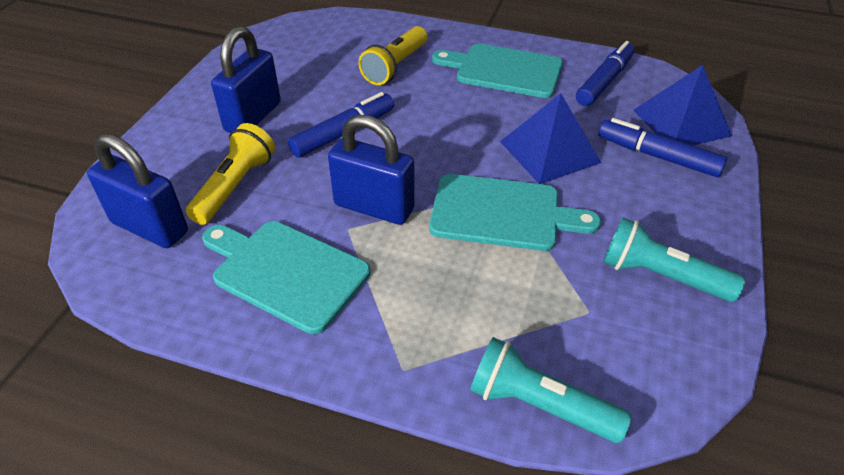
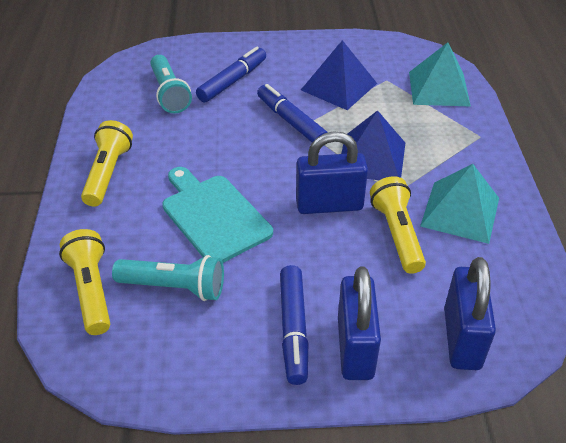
turquoise cutting board: 3 -> 1
turquoise pyramid: 0 -> 2
yellow flashlight: 2 -> 3

